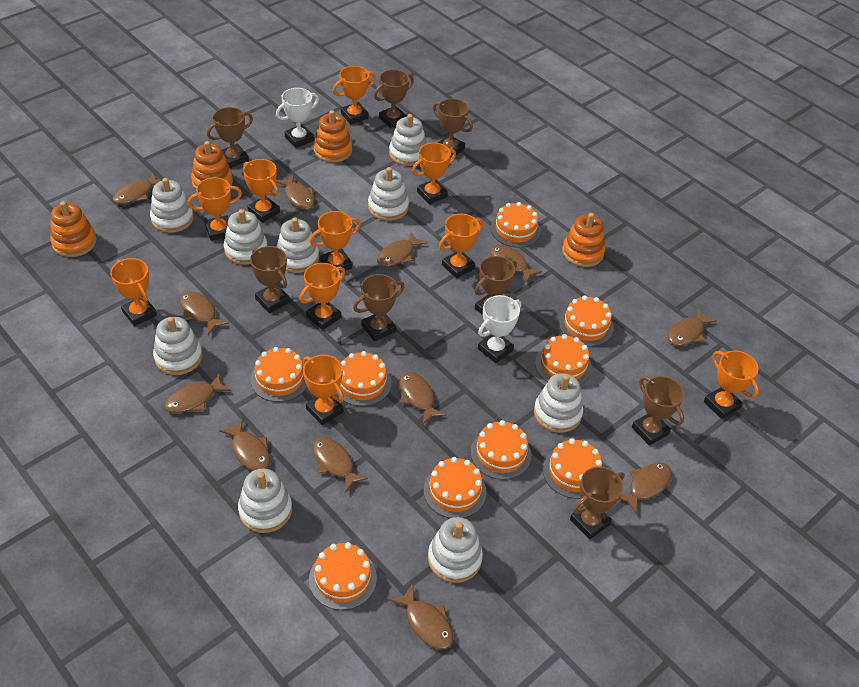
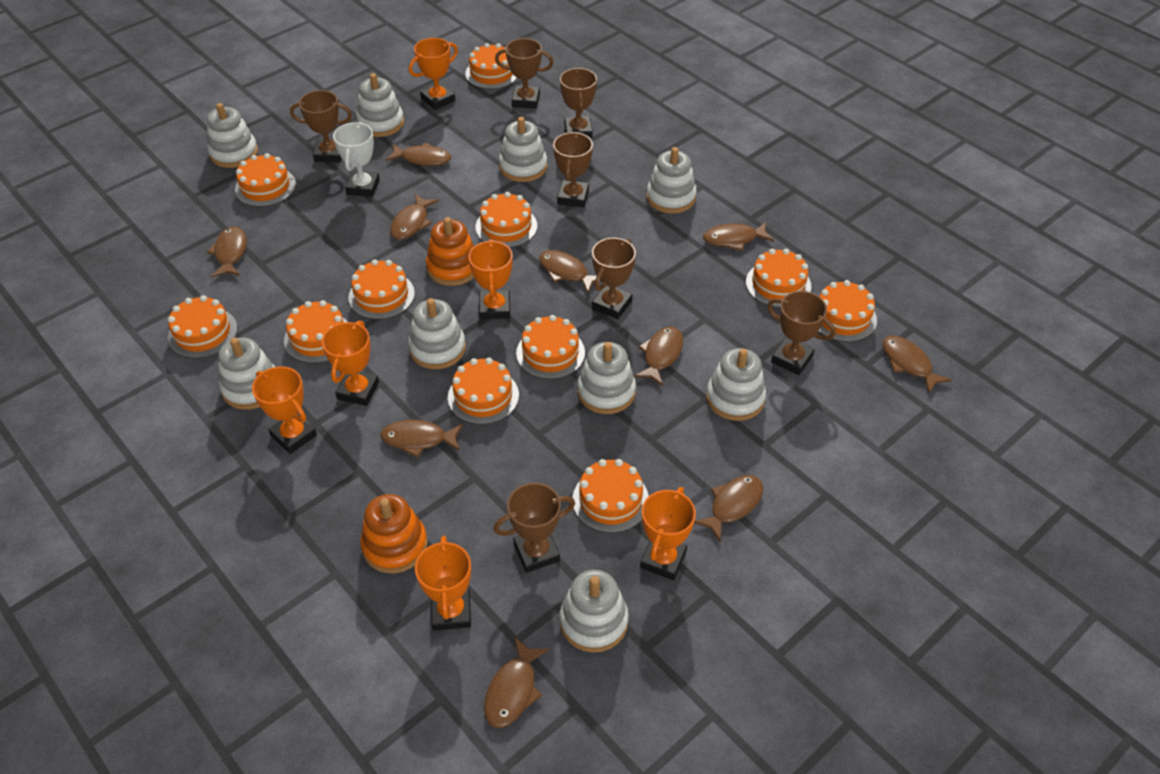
brown fish: 12 -> 10
brown trophy: 8 -> 7
orange cake: 9 -> 11
orange stacking toy: 4 -> 2
orange trophy: 10 -> 6
white trophy: 2 -> 1

